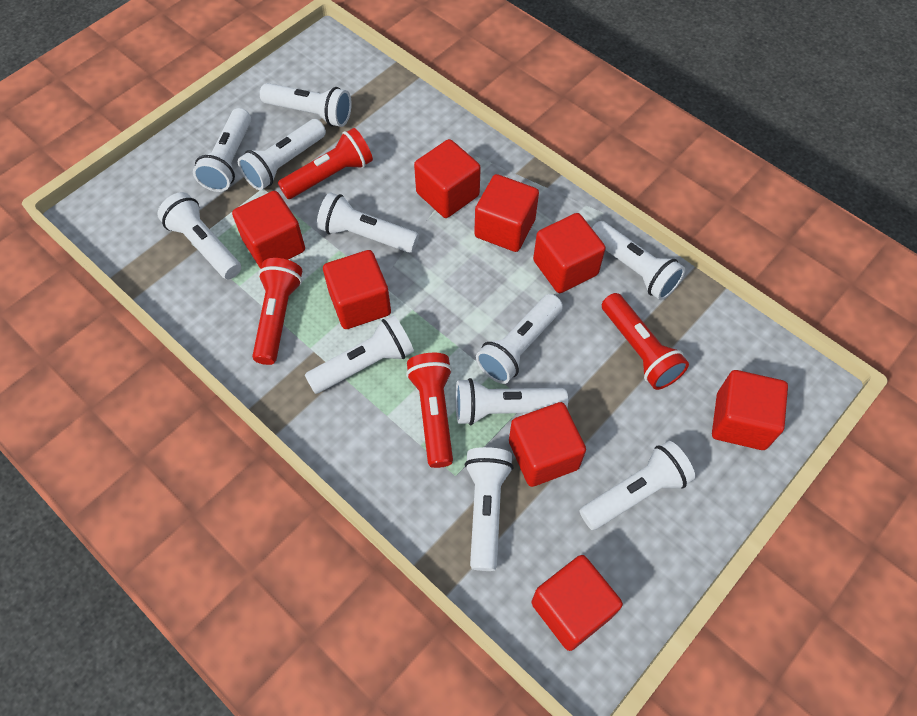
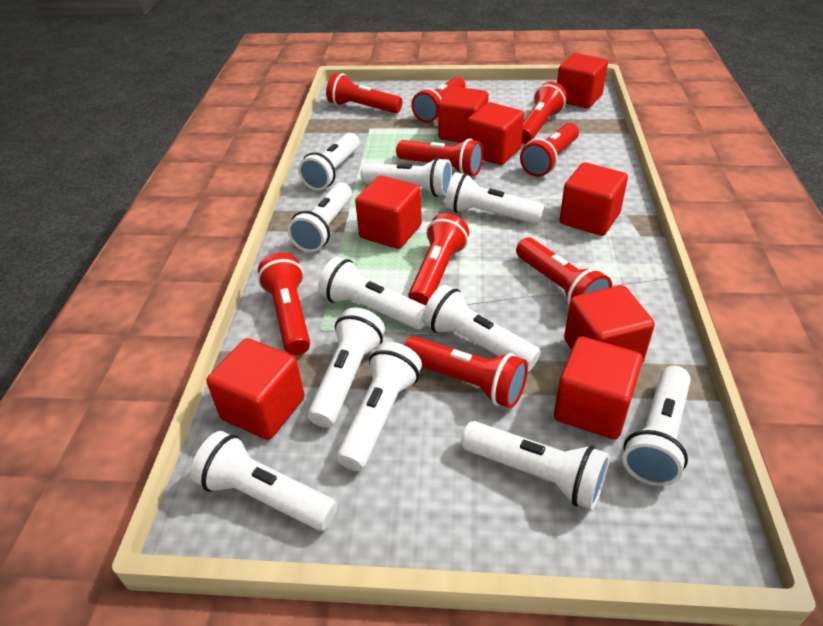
red flashlight: 4 -> 9

